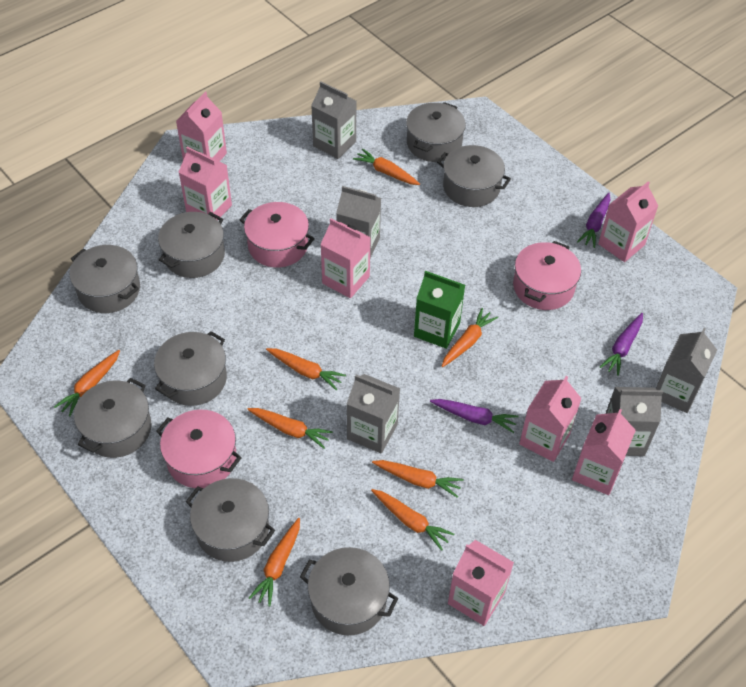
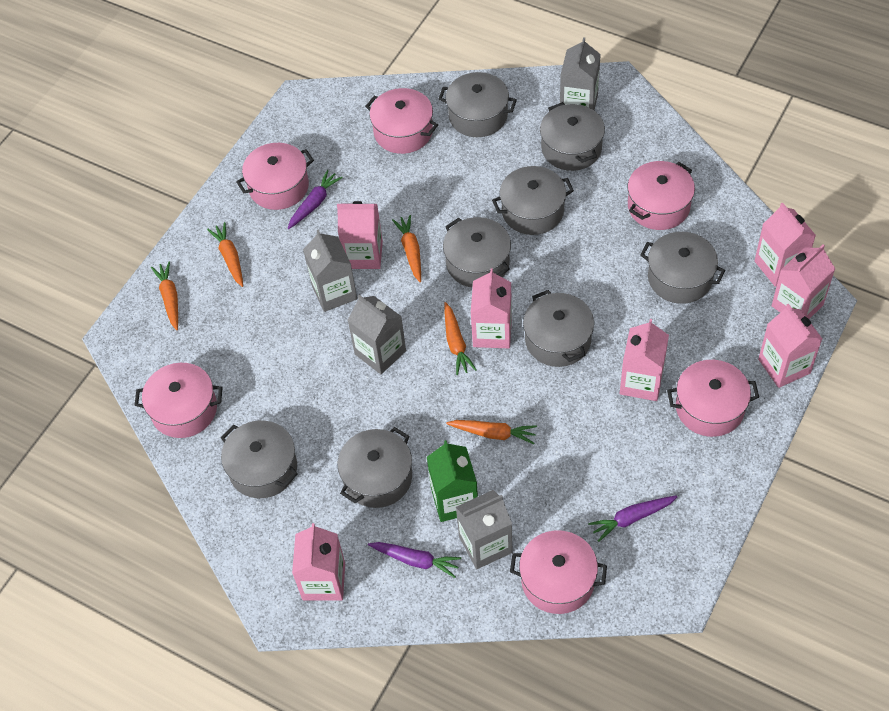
grey carton: 5 -> 4
orange carrot: 8 -> 5
pink pot: 3 -> 6

